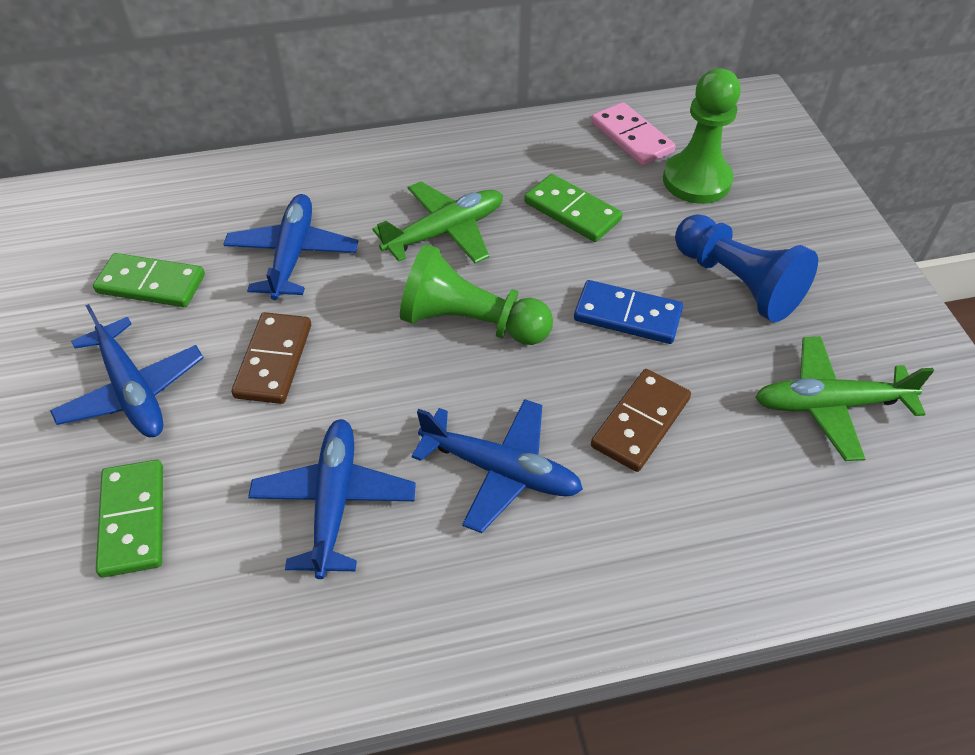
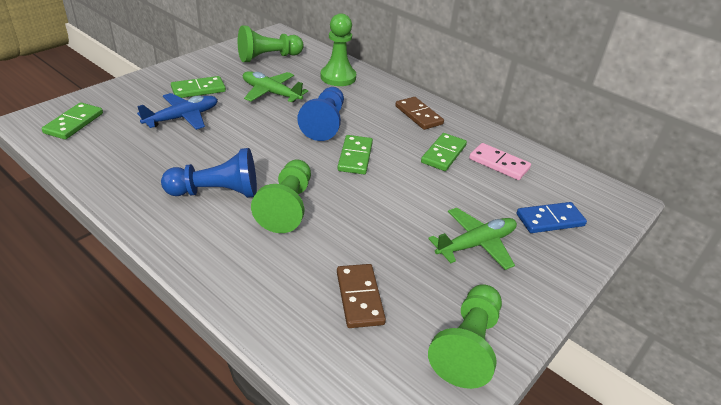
blue pawn: 1 -> 2
blue plane: 4 -> 1
green domino: 3 -> 4
green pawn: 2 -> 4

